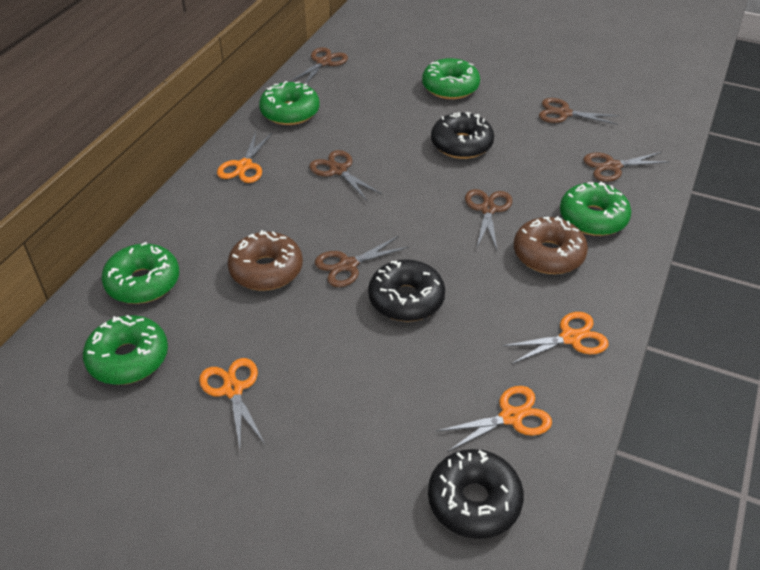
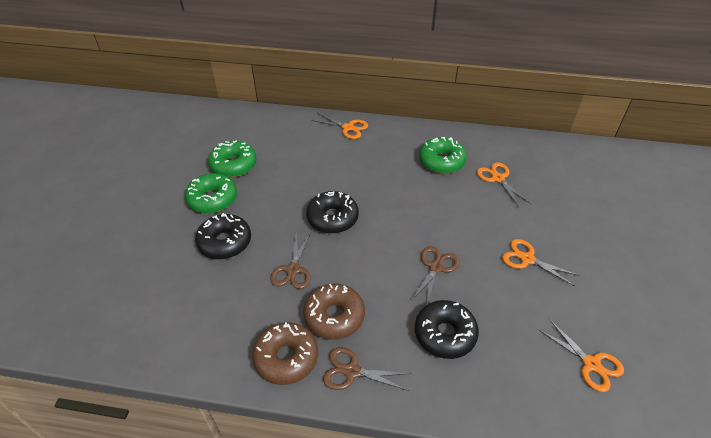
brown scissors: 6 -> 3
green donut: 5 -> 3

